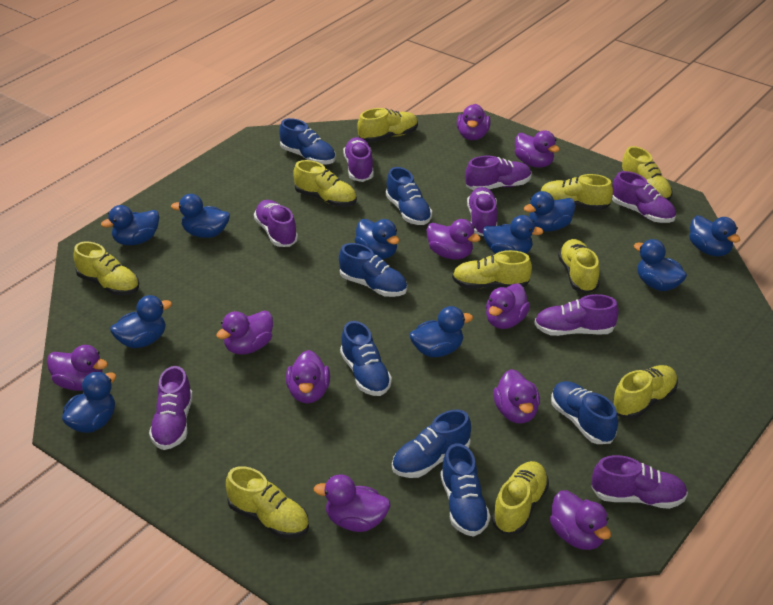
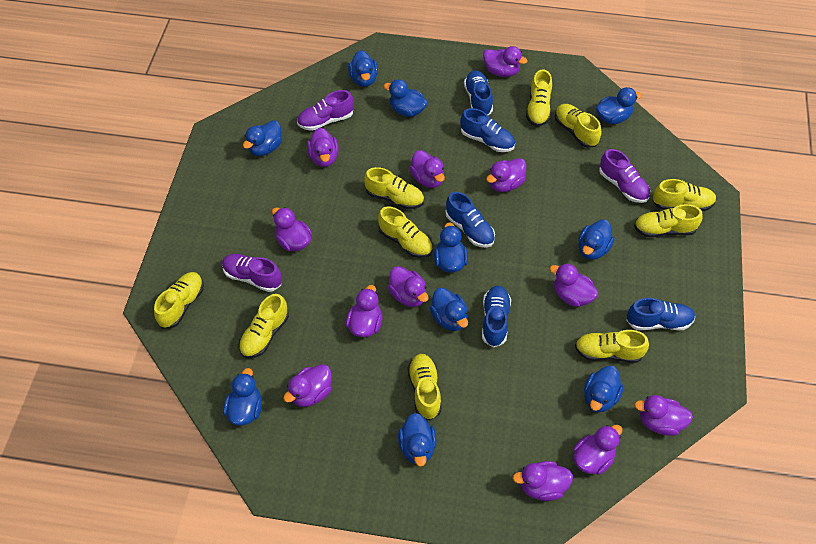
blue shoe: 7 -> 5
purple duck: 10 -> 12
purple shoe: 8 -> 3

